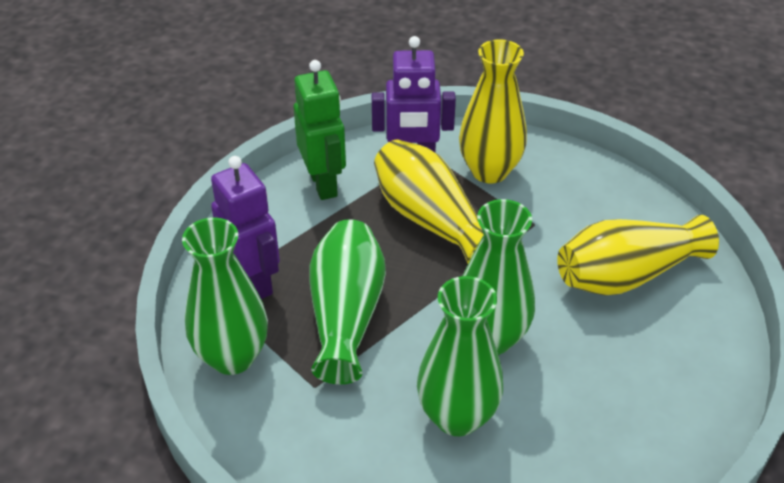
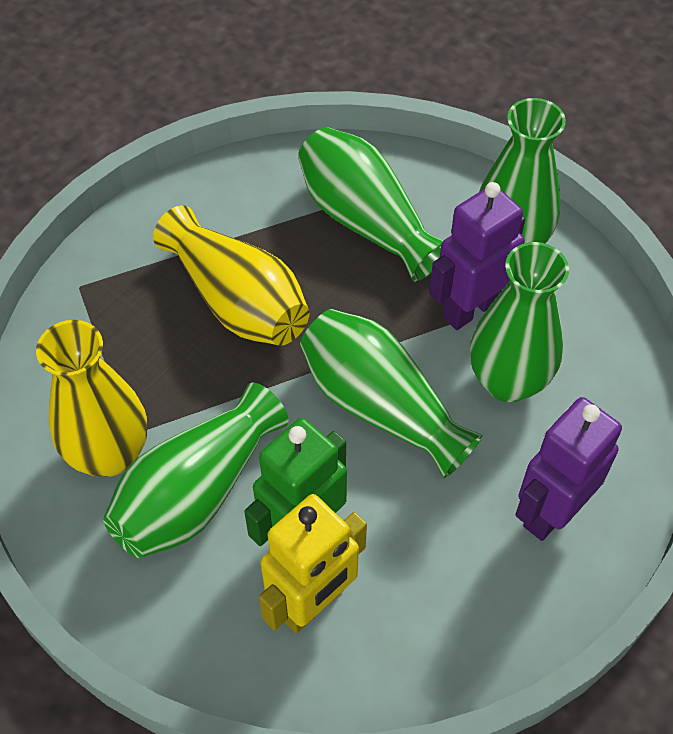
green vase: 4 -> 5
yellow robot: 0 -> 1
yellow vase: 3 -> 2

